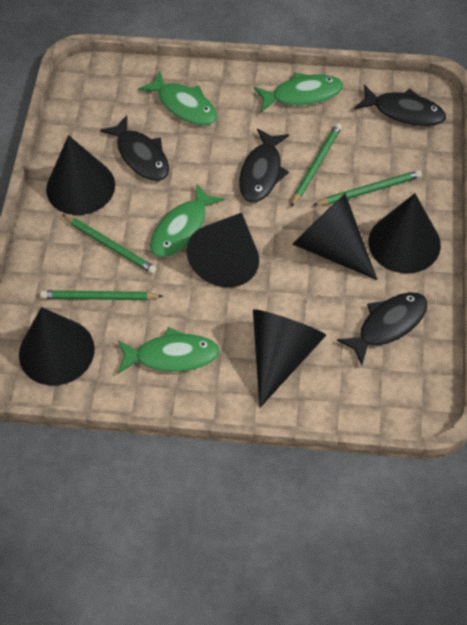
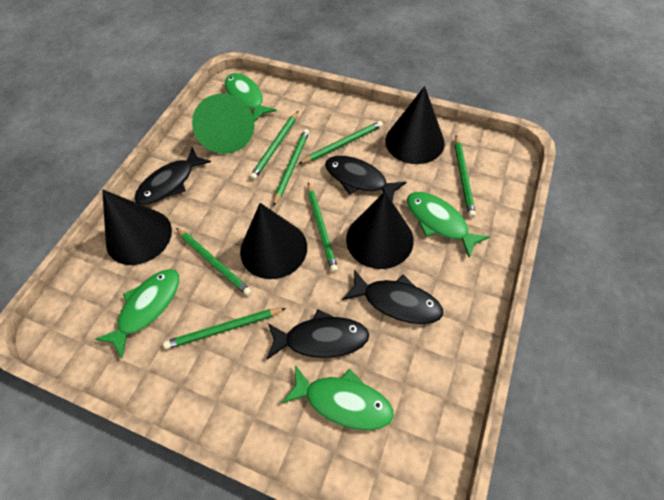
black cone: 6 -> 4
green cone: 0 -> 1
green pencil: 4 -> 7

